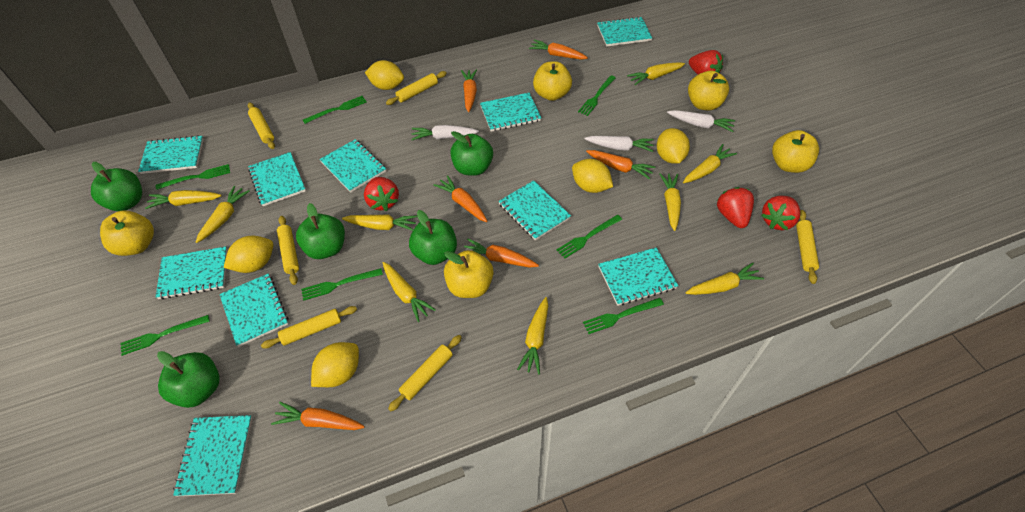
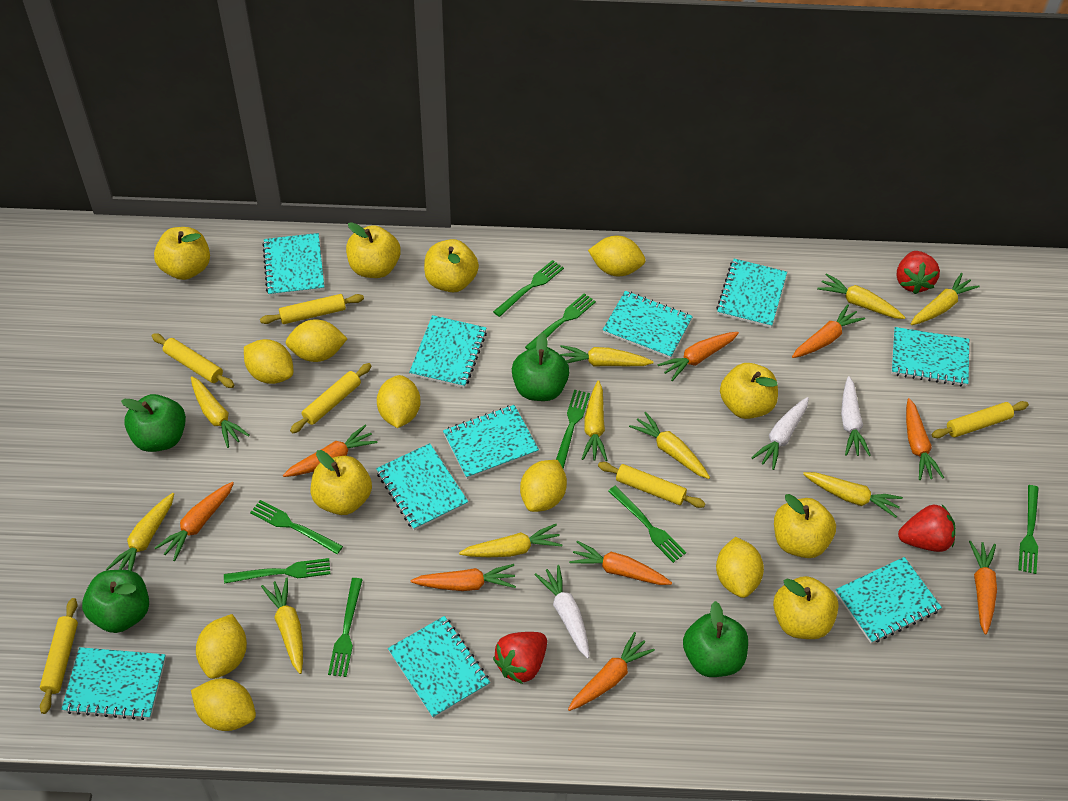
green apple: 5 -> 4
green fork: 7 -> 8
orange carrot: 6 -> 9
red strawberry: 4 -> 3
yellow apple: 5 -> 7
yellow carrot: 9 -> 10
yellow lemon: 5 -> 8

